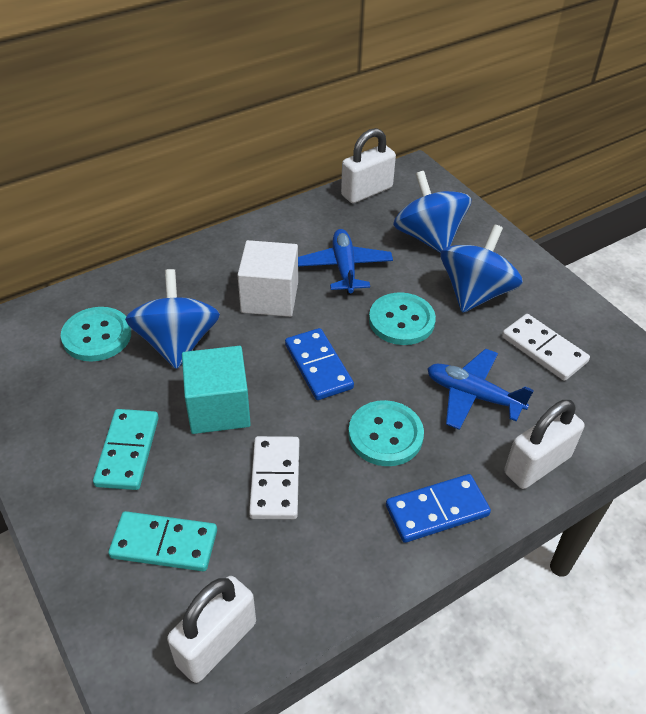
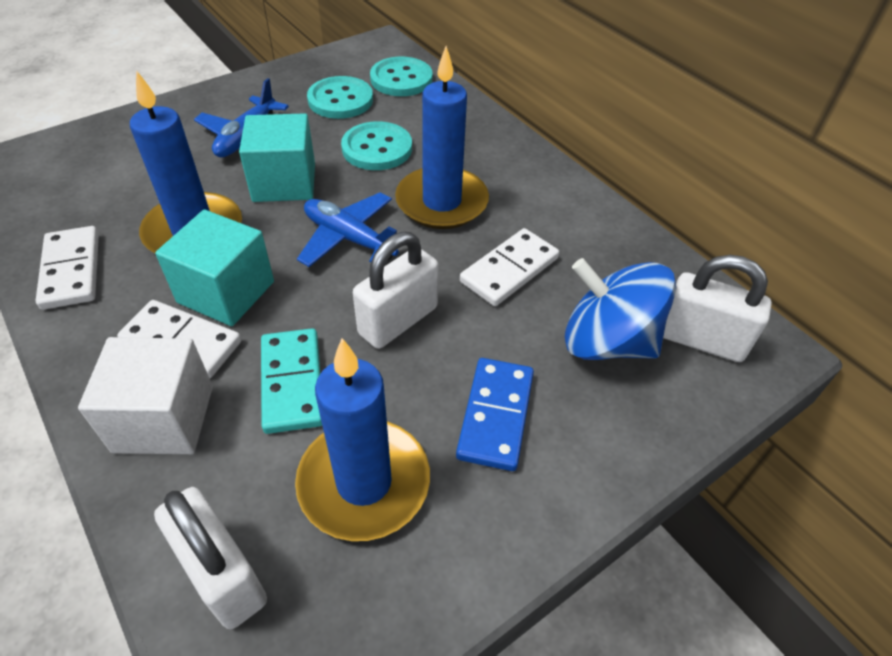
blue candle: 0 -> 3
blue domino: 2 -> 1
blue spinning top: 3 -> 1
turquoise cube: 1 -> 2
turquoise domino: 2 -> 1
white domino: 2 -> 3

